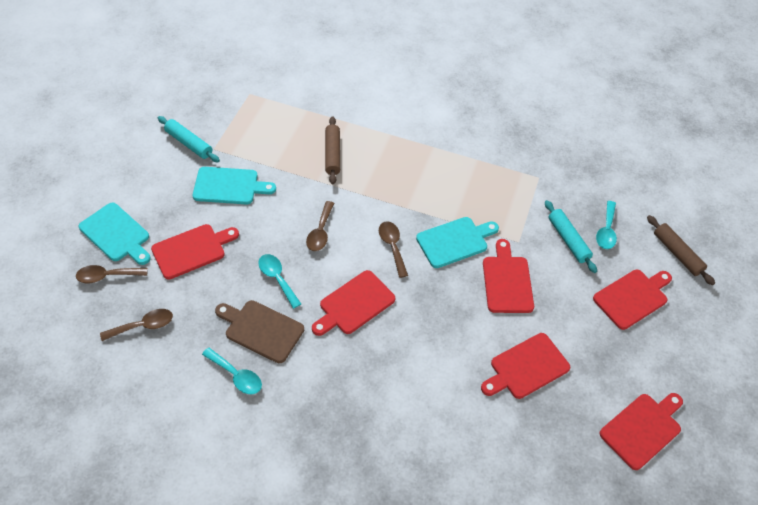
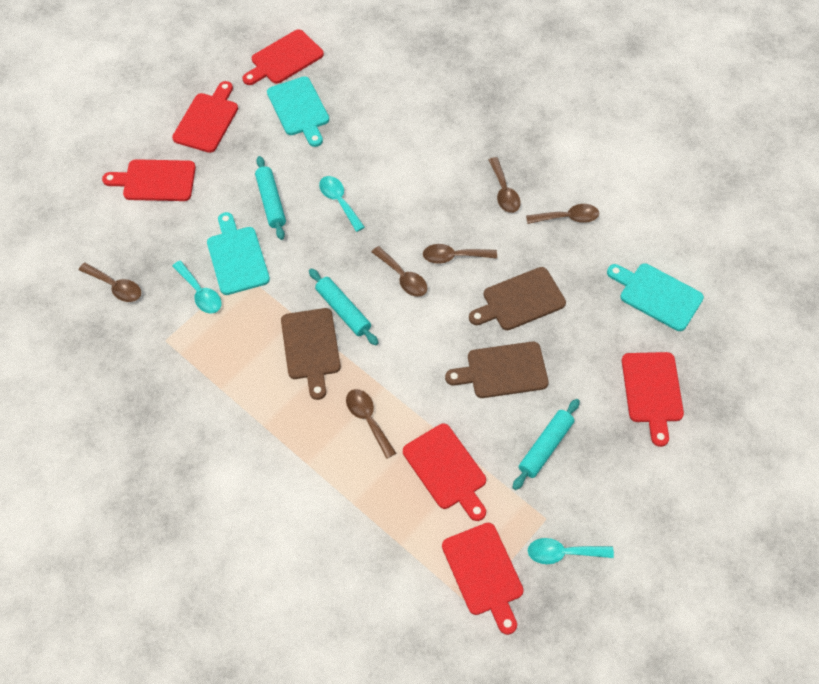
brown cutting board: 1 -> 3
brown rolling pin: 2 -> 0
brown spoon: 4 -> 6
turquoise rolling pin: 2 -> 3

